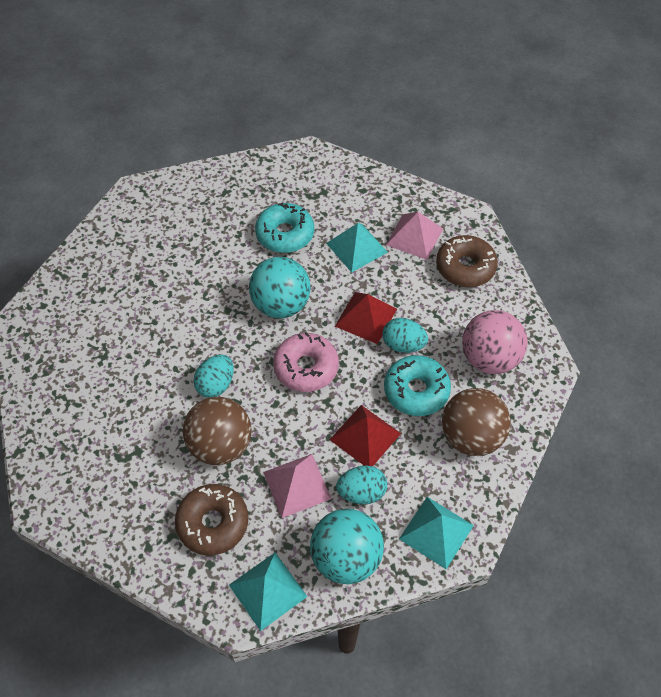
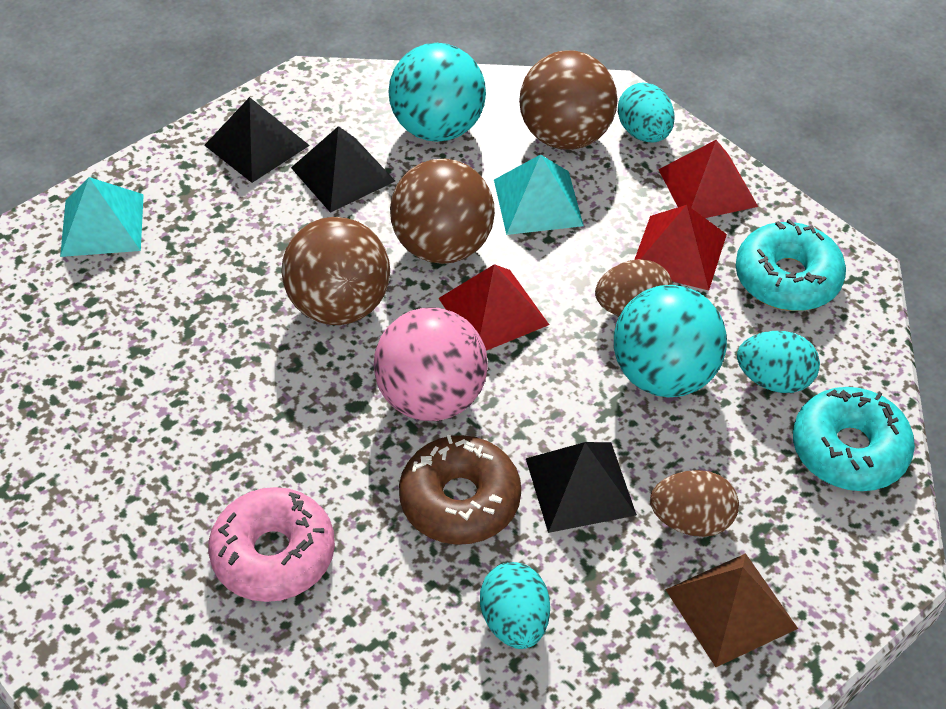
black pyramid: 0 -> 3
brown ball: 2 -> 3
brown donut: 2 -> 1
brown egg: 0 -> 2
brown pyramid: 0 -> 1
pink pyramid: 2 -> 0
red pyramid: 2 -> 3
turquoise pyramid: 3 -> 2

